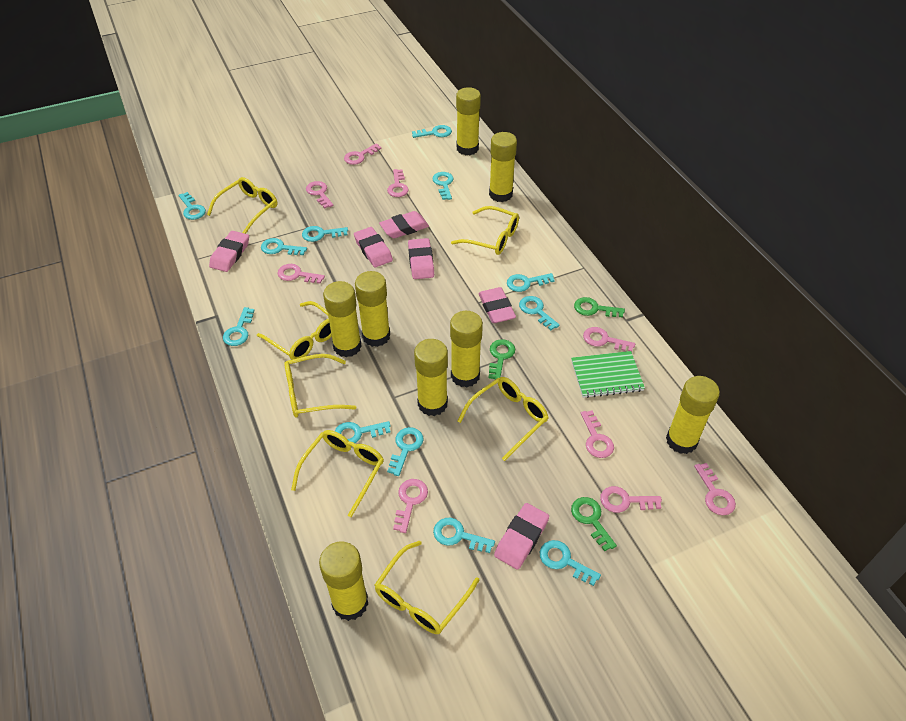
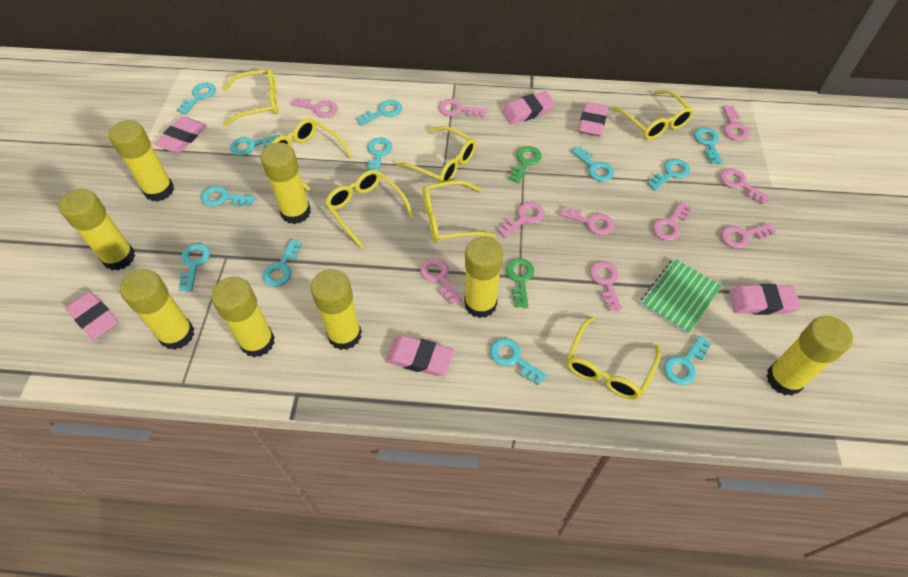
green key: 3 -> 2
pink key: 9 -> 10

